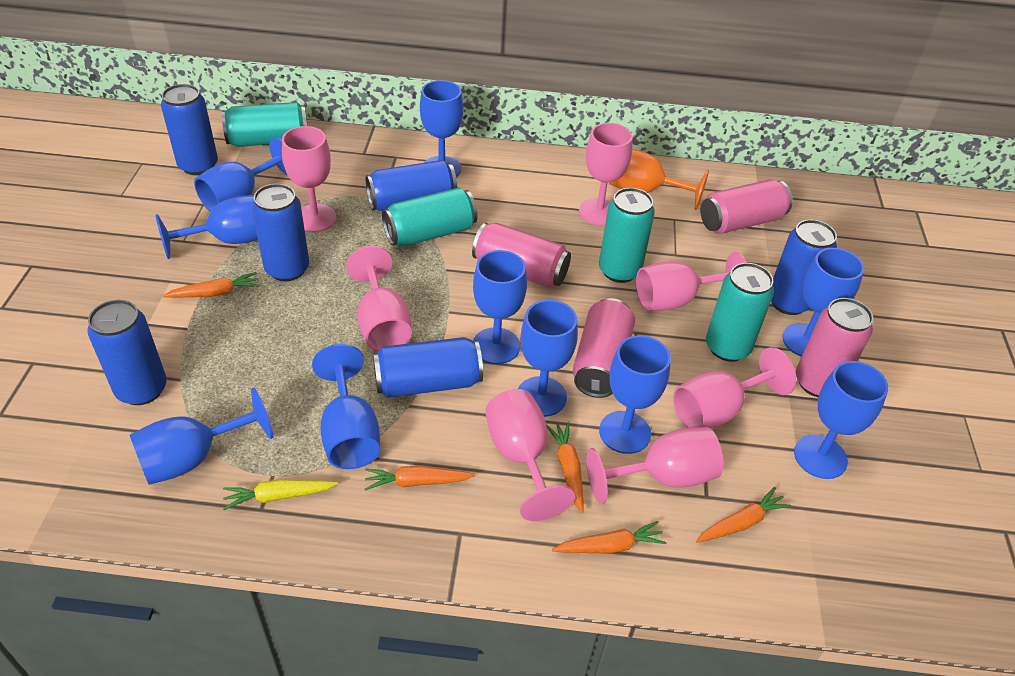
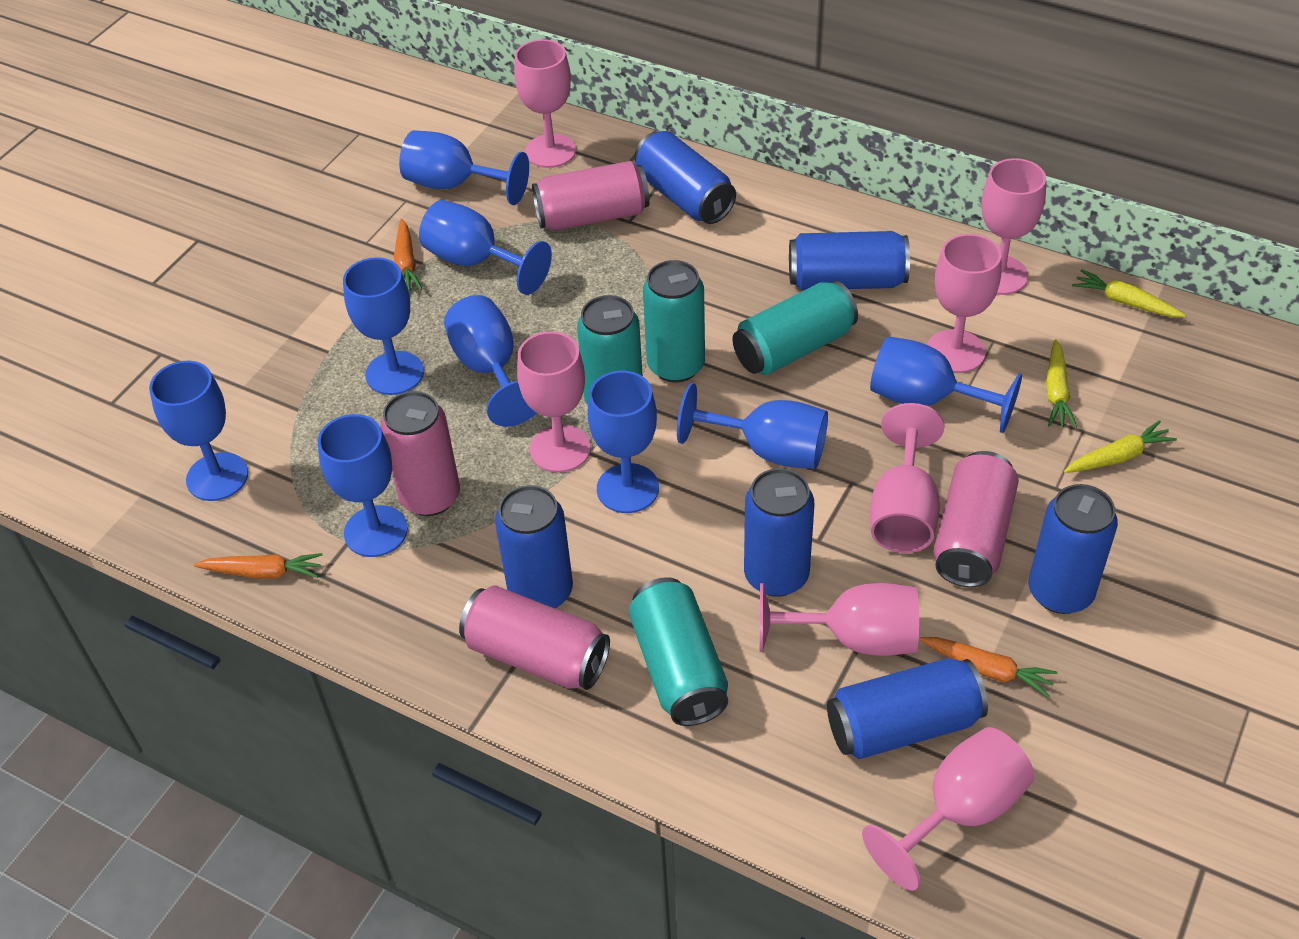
blue goblet: 10 -> 9
orange carrot: 5 -> 3
orange goblet: 1 -> 0
yellow carrot: 1 -> 3

